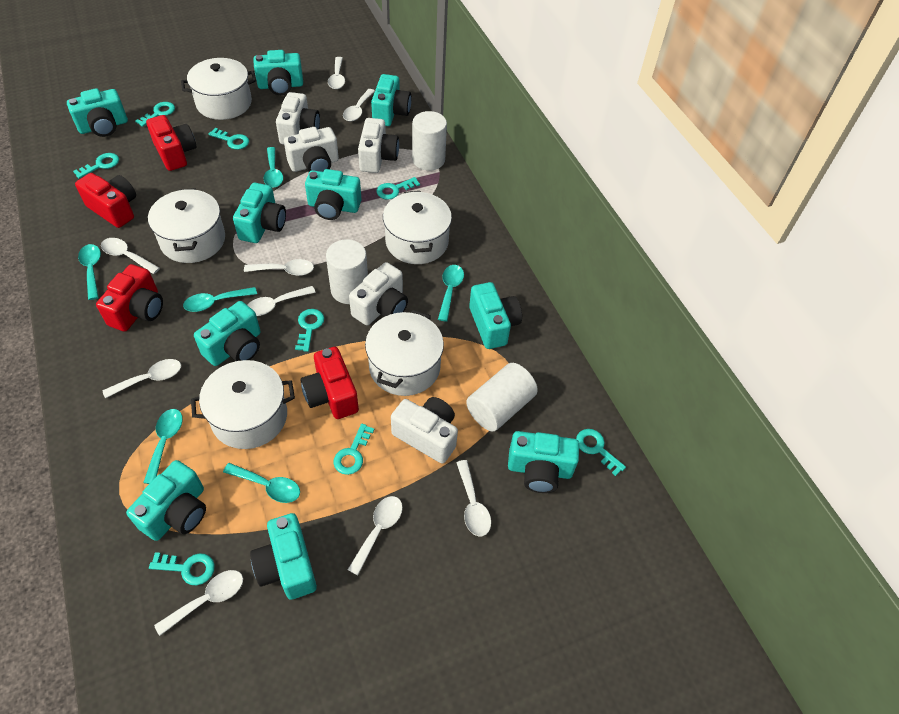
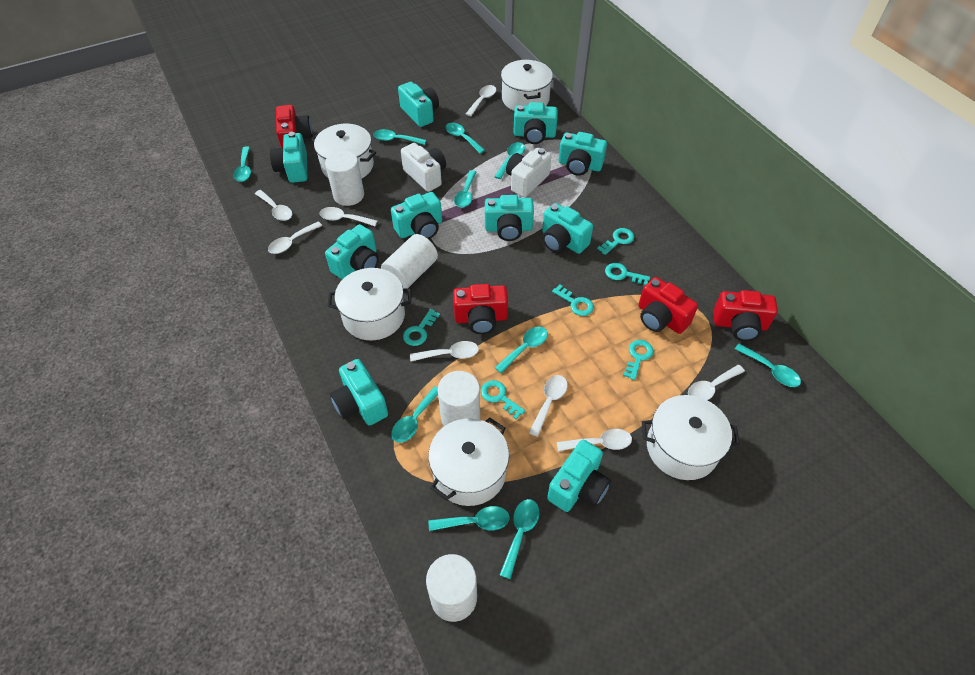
turquoise key: 8 -> 6
turquoise spoon: 6 -> 10
white camera: 5 -> 2
white cylinder: 3 -> 4
white spoon: 9 -> 8

